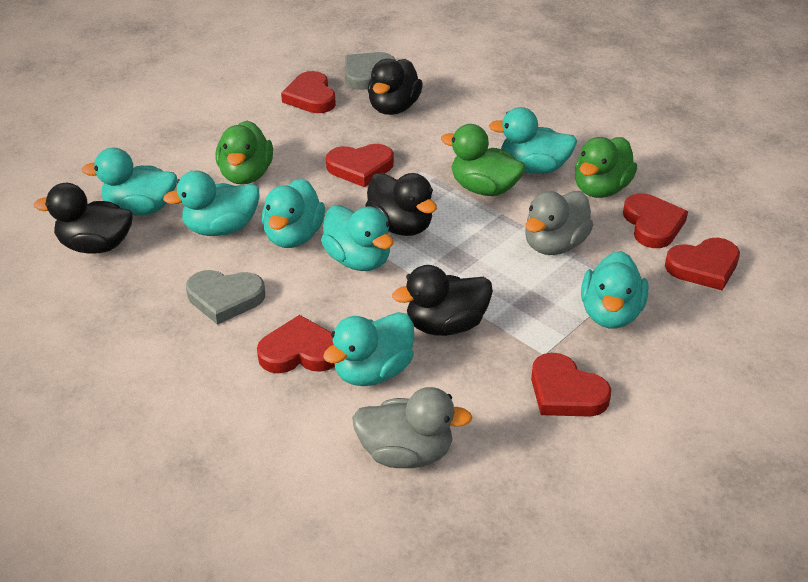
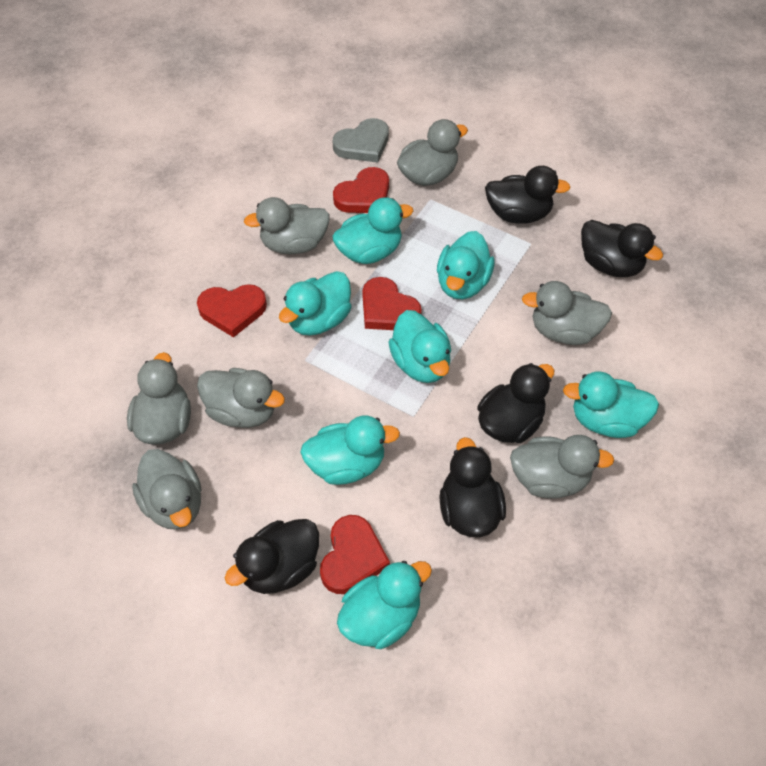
black duck: 4 -> 5
green duck: 3 -> 0
grey duck: 2 -> 7
grey heart: 2 -> 1
red heart: 6 -> 4

